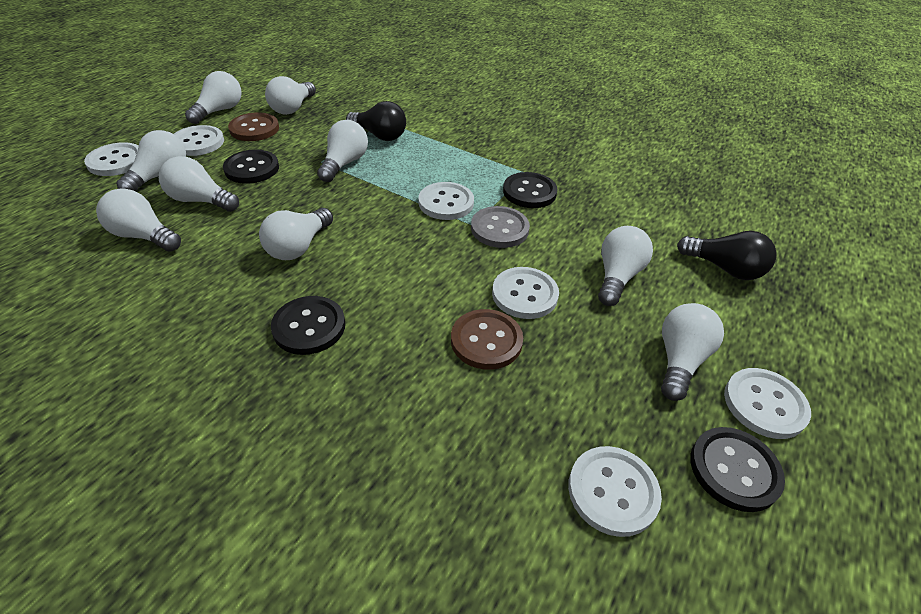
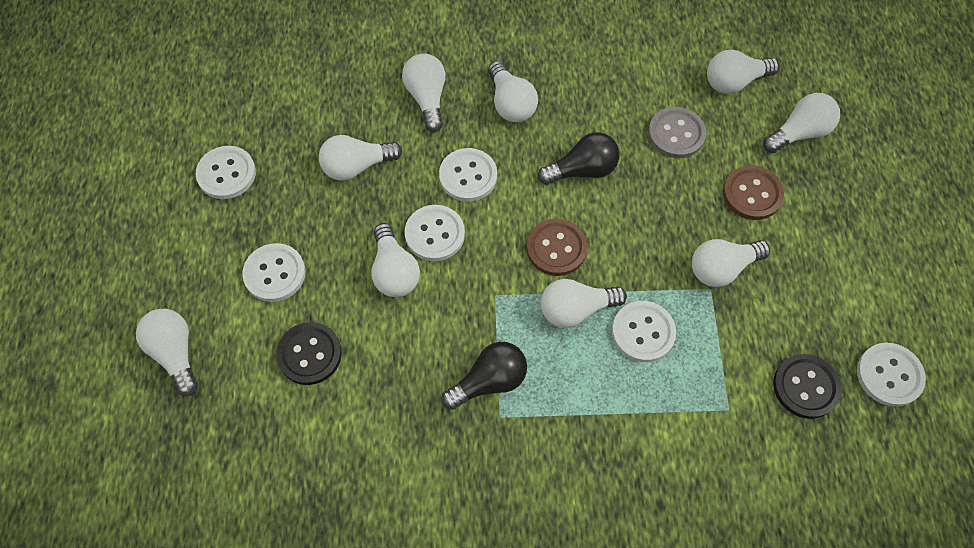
black button: 4 -> 2

